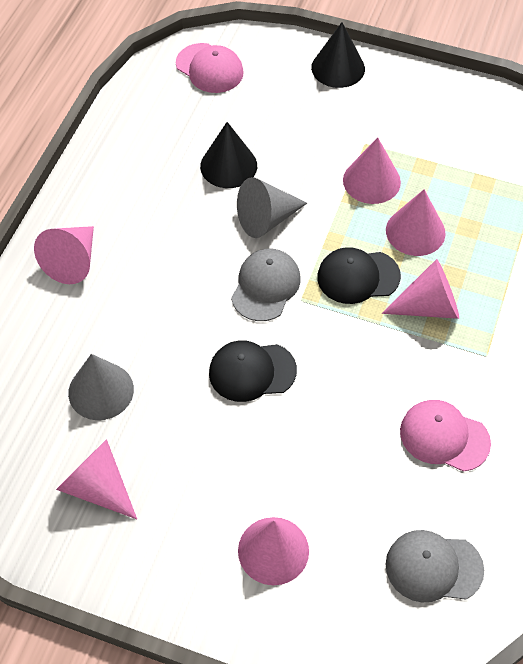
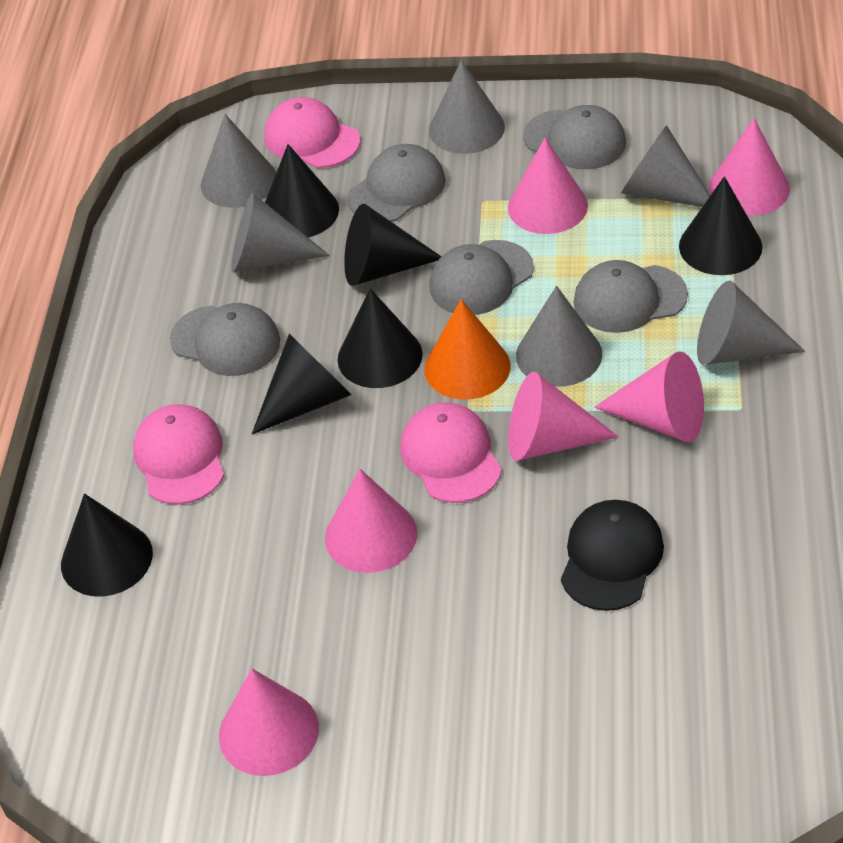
black cap: 2 -> 1
black cone: 2 -> 6
grey cap: 2 -> 5
grey cone: 2 -> 6
orange cone: 0 -> 1
pink cap: 2 -> 3

